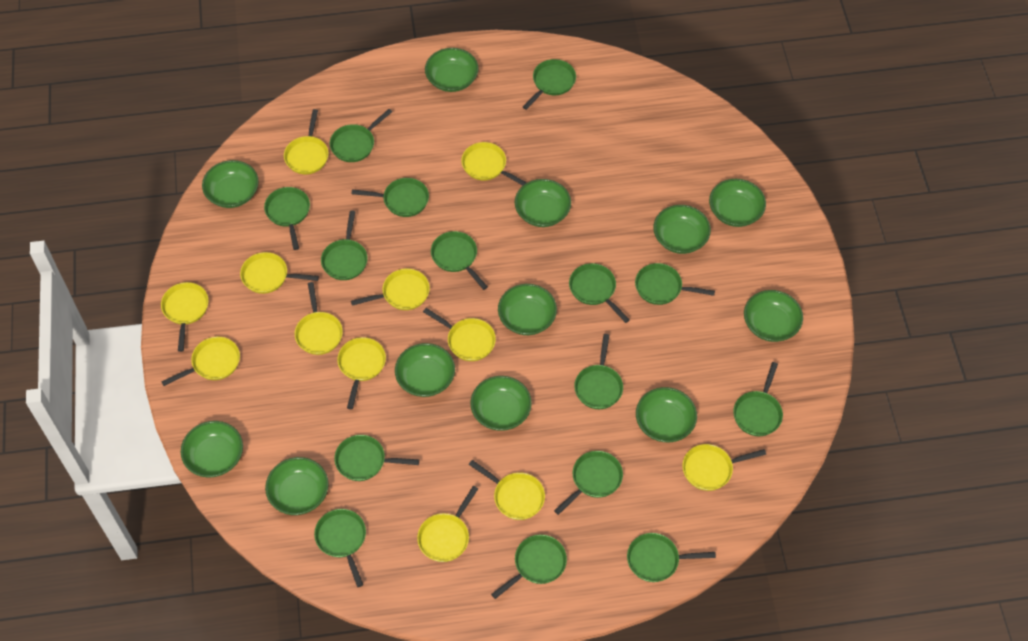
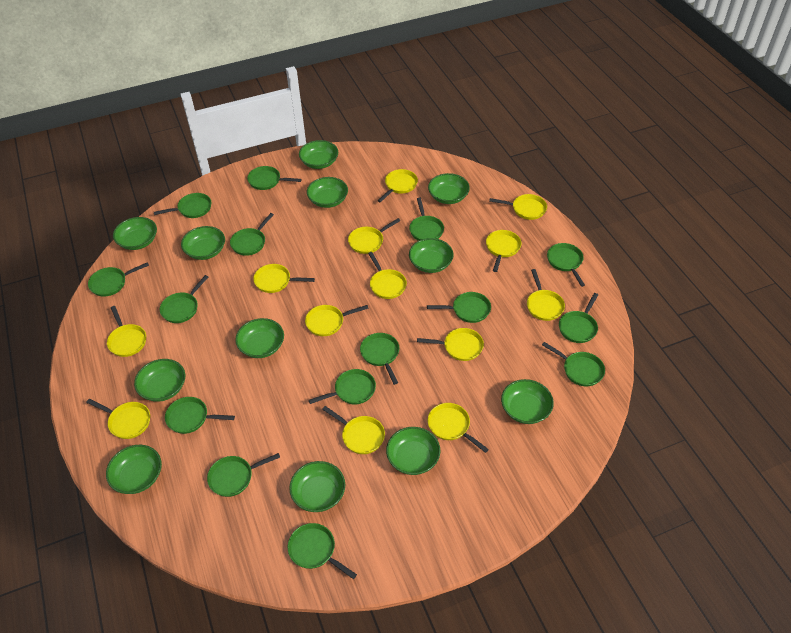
yellow pan: 12 -> 13

